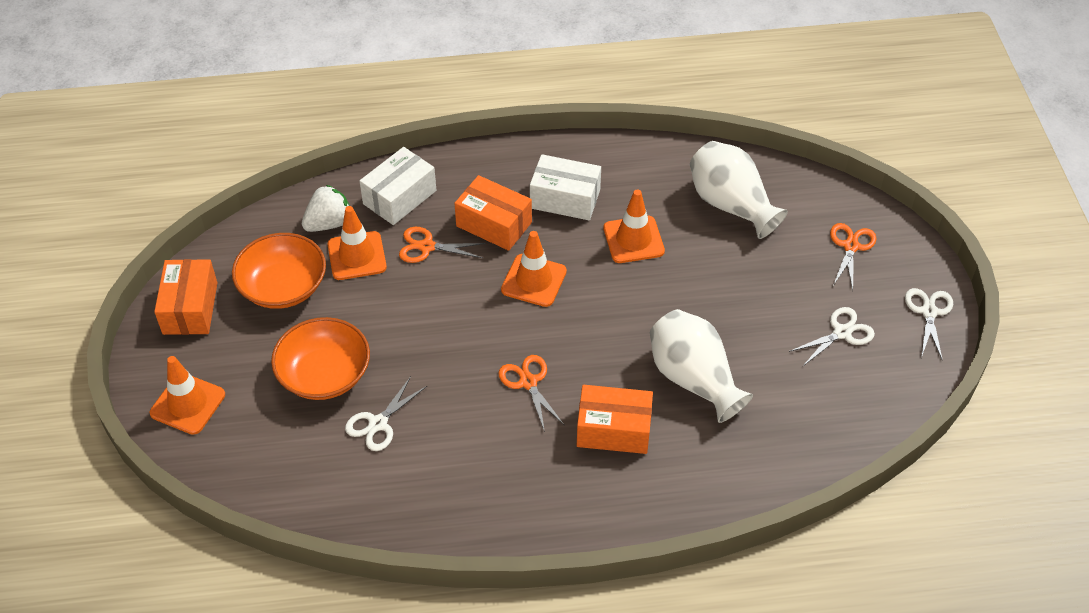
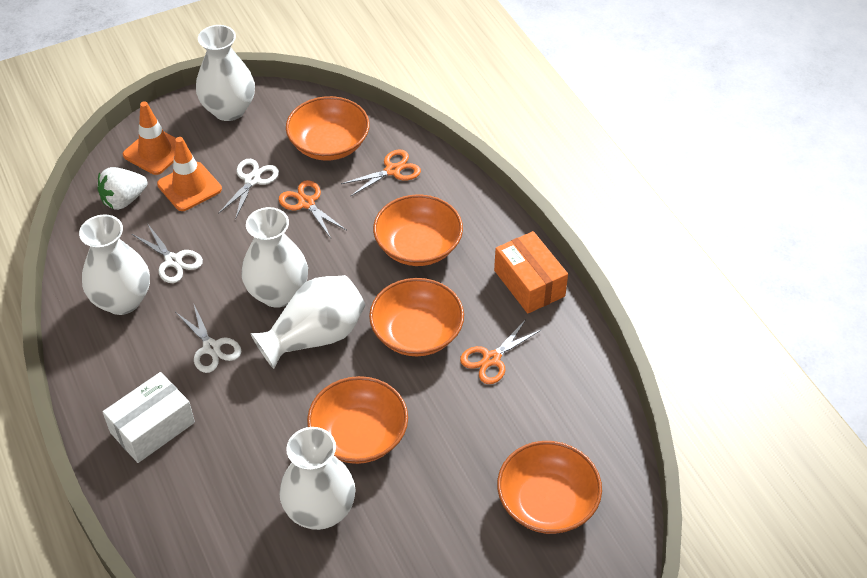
orange bowl: 2 -> 5
orange box: 3 -> 1
orange traffic cone: 4 -> 2
white box: 2 -> 1
white vase: 2 -> 5

